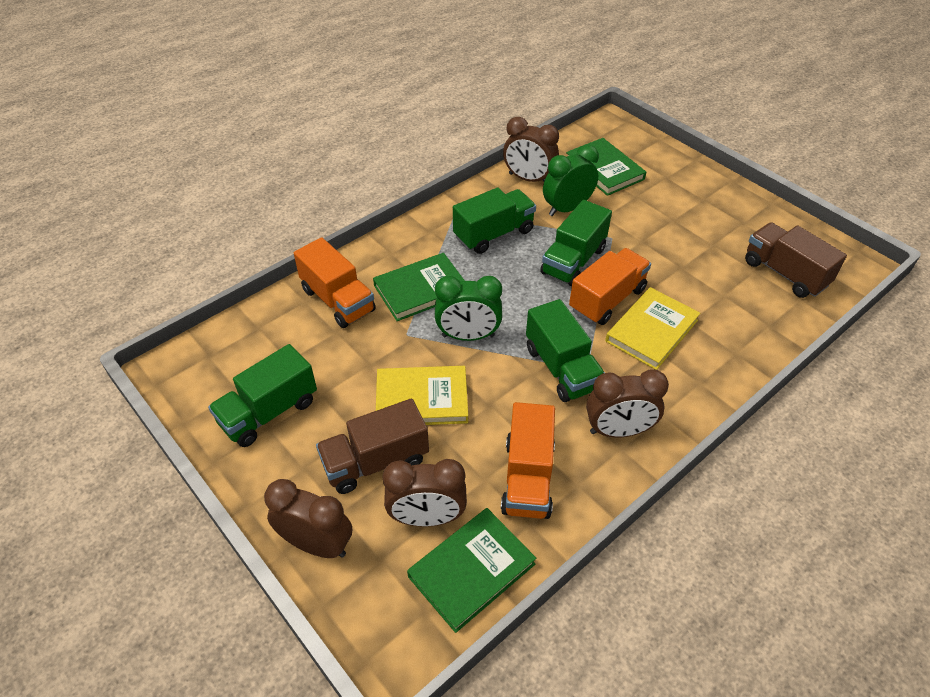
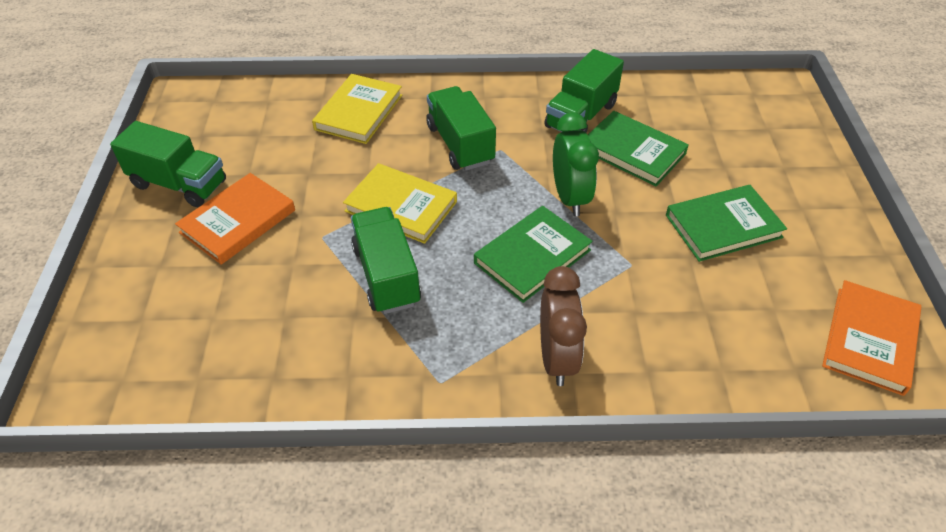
brown clock: 4 -> 1
brown truck: 2 -> 0
green clock: 2 -> 1
orange book: 0 -> 2
orange truck: 3 -> 0

